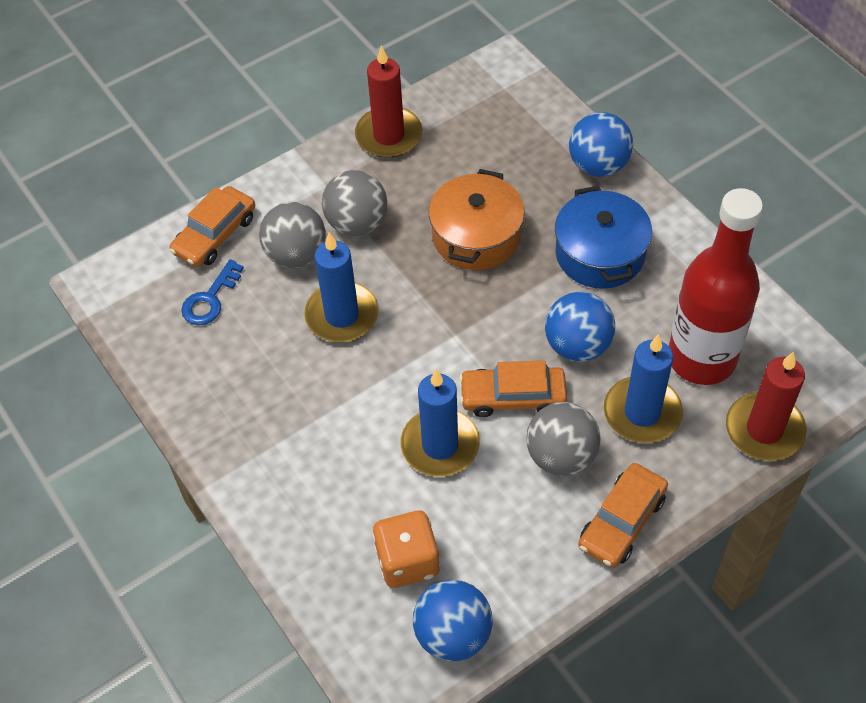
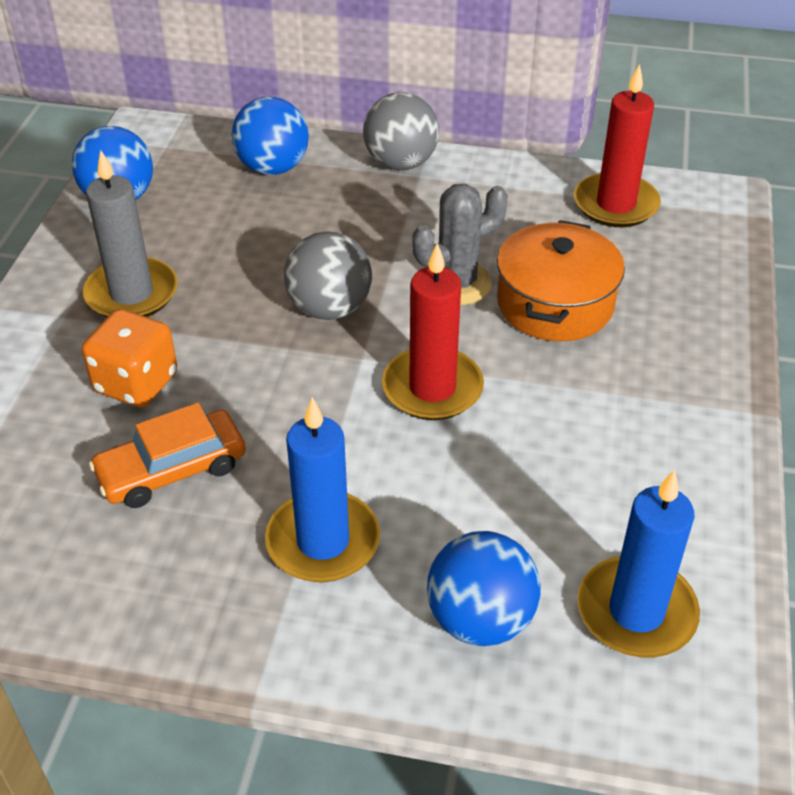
blue candle: 3 -> 2
blue key: 1 -> 0
blue pot: 1 -> 0
grey ball: 3 -> 2
grey cactus: 0 -> 1
grey candle: 0 -> 1
orange car: 3 -> 1
red bottle: 1 -> 0

